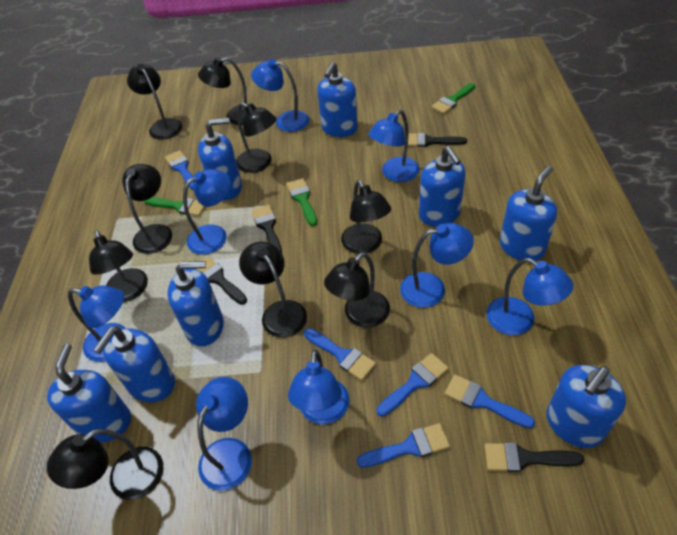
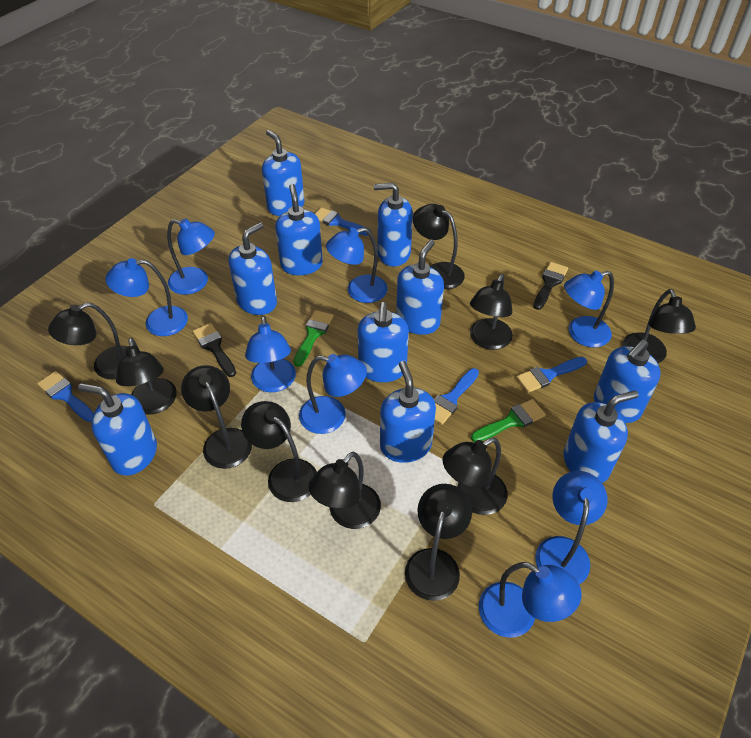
black brush: 4 -> 2
black lamp: 9 -> 10
blue brush: 5 -> 4
blue soap dispenser: 8 -> 10
green brush: 3 -> 2

